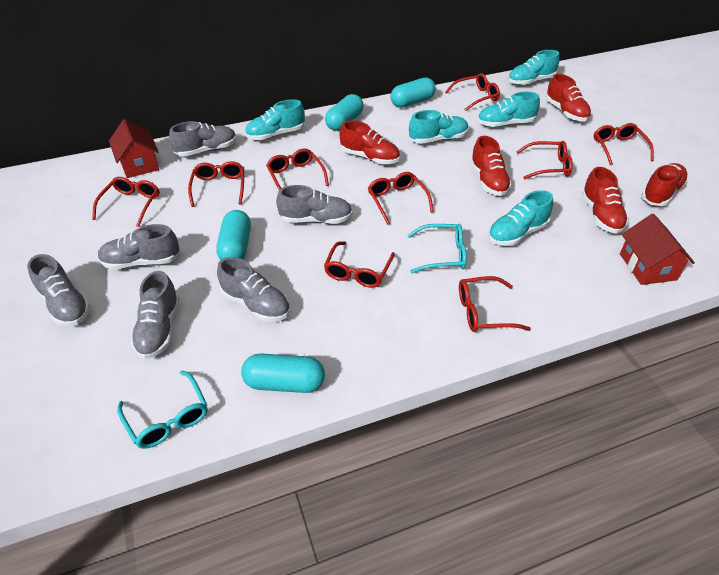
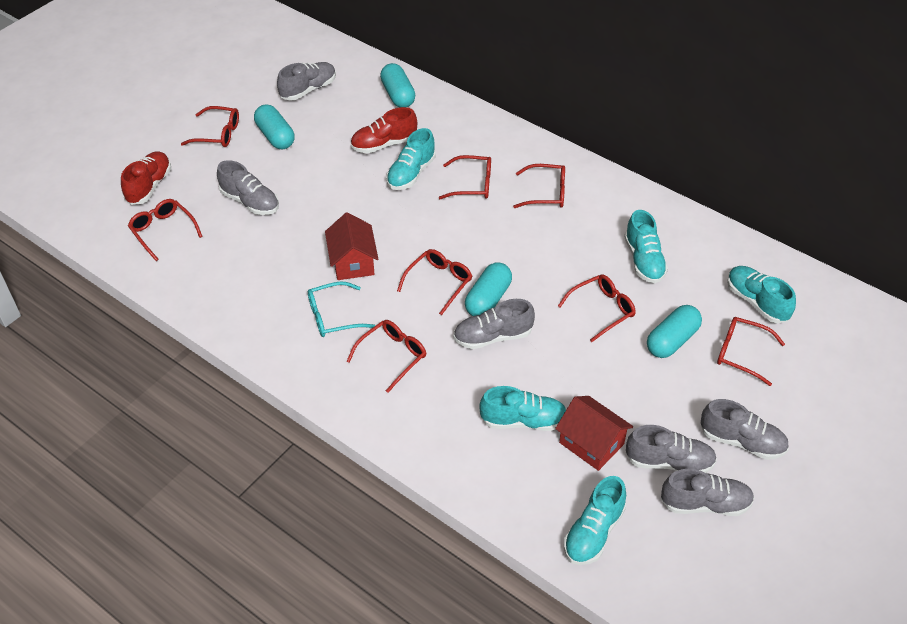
red glasses: 9 -> 8
red shoe: 5 -> 2
turquoise glasses: 2 -> 1

